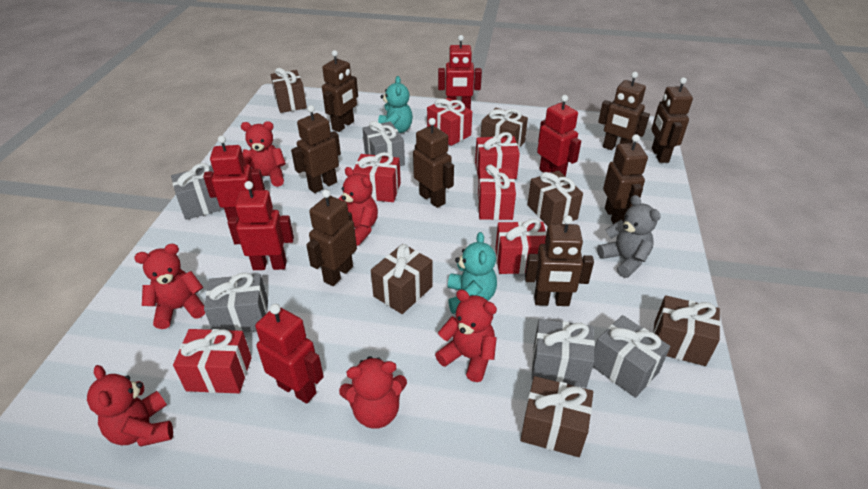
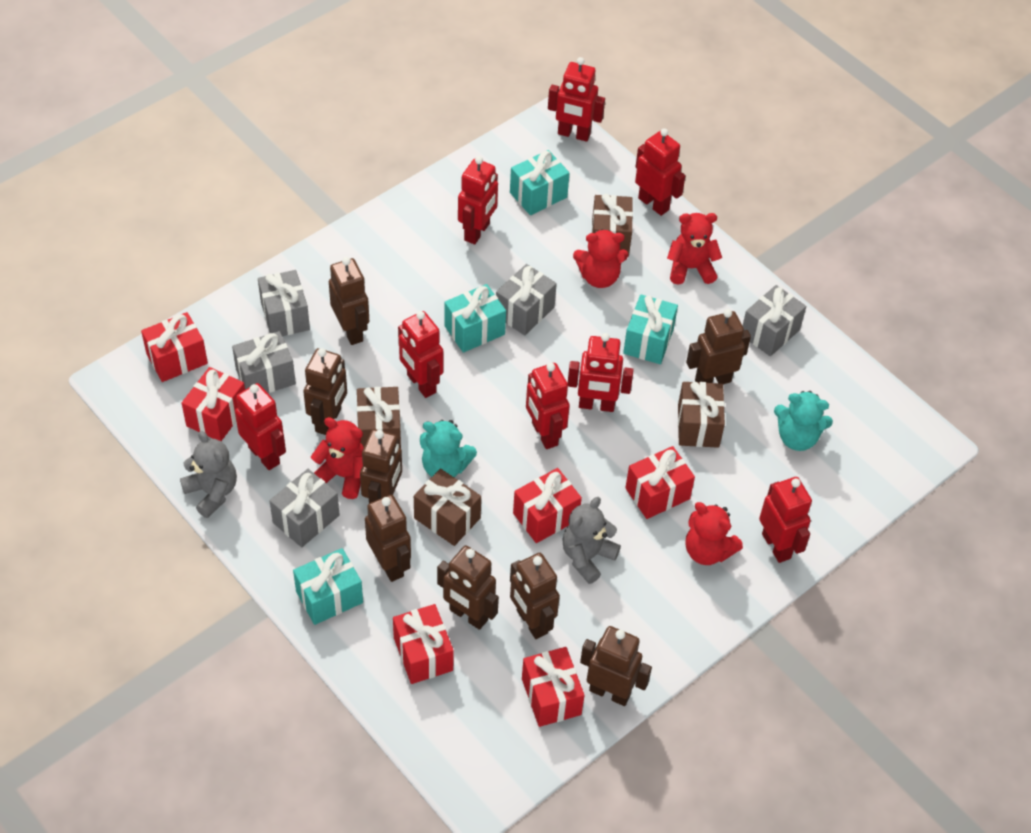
brown gift: 6 -> 4
grey teddy bear: 1 -> 2
red robot: 5 -> 8
red teddy bear: 6 -> 4
turquoise gift: 0 -> 4

